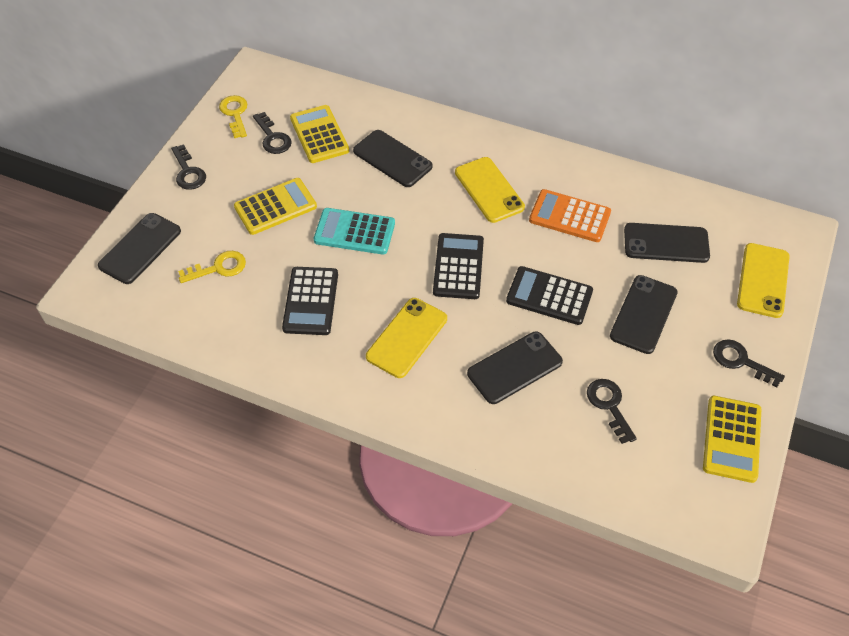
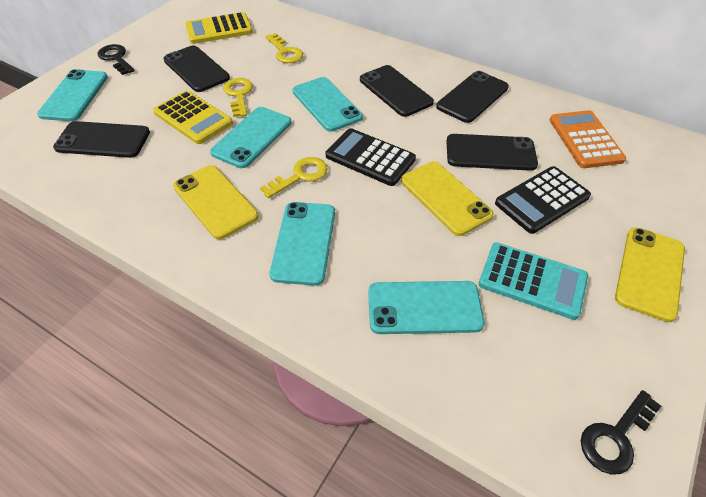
black calculator: 3 -> 2
black key: 4 -> 2
turquoise phone: 0 -> 5
yellow calculator: 3 -> 2
yellow key: 2 -> 3

